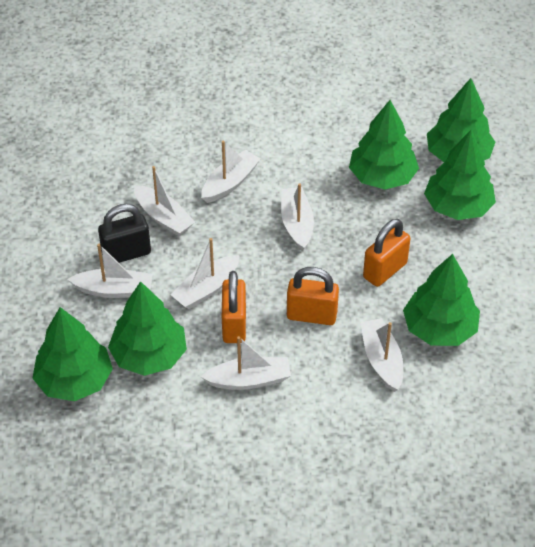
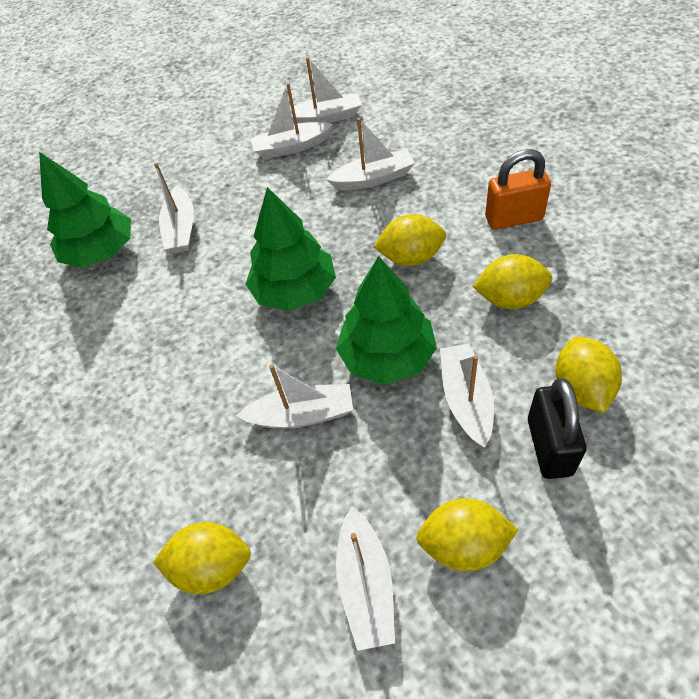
green tree: 6 -> 3
orange padlock: 3 -> 1
yellow lemon: 0 -> 5

